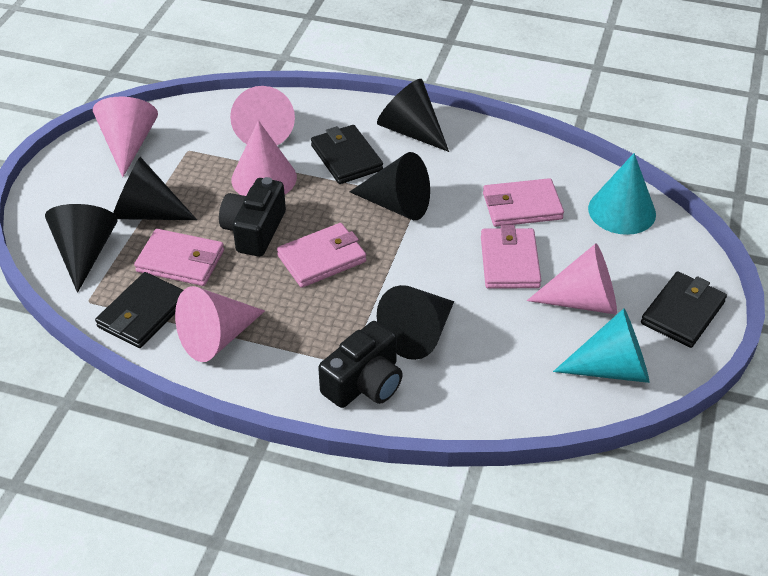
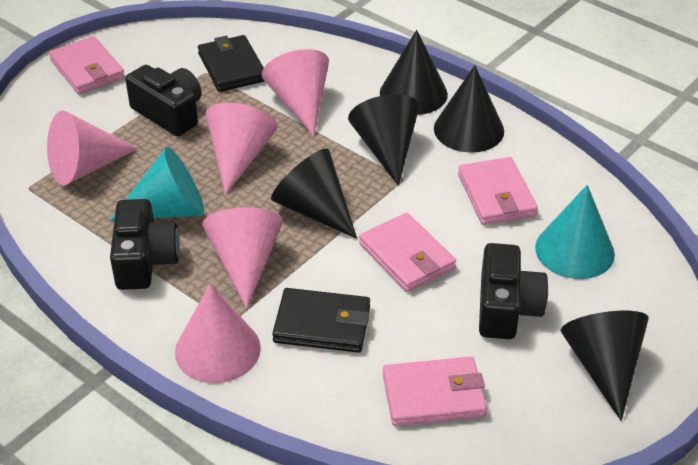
black camera: 2 -> 3
black wallet: 3 -> 2

